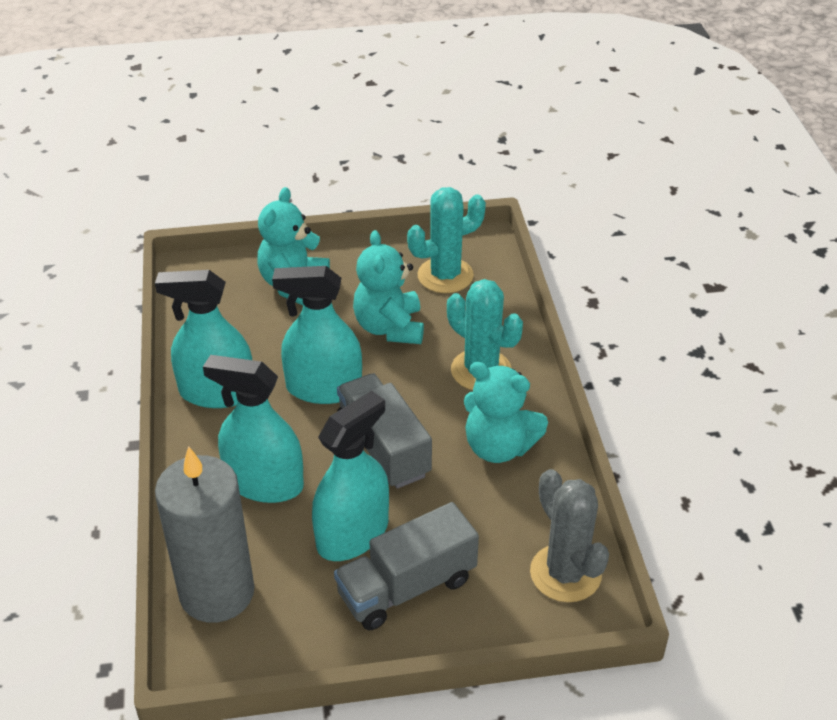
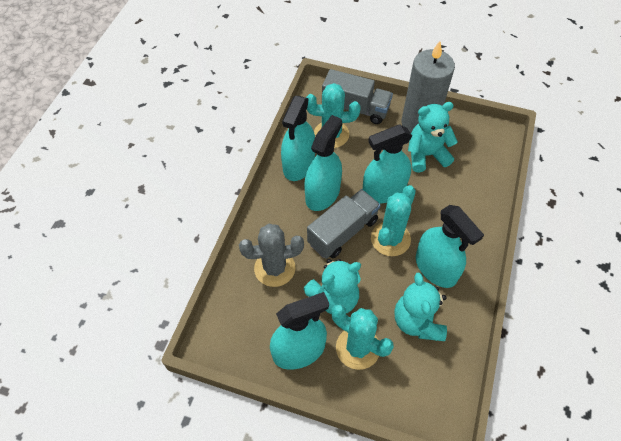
turquoise cactus: 2 -> 3
turquoise spray bottle: 4 -> 5

